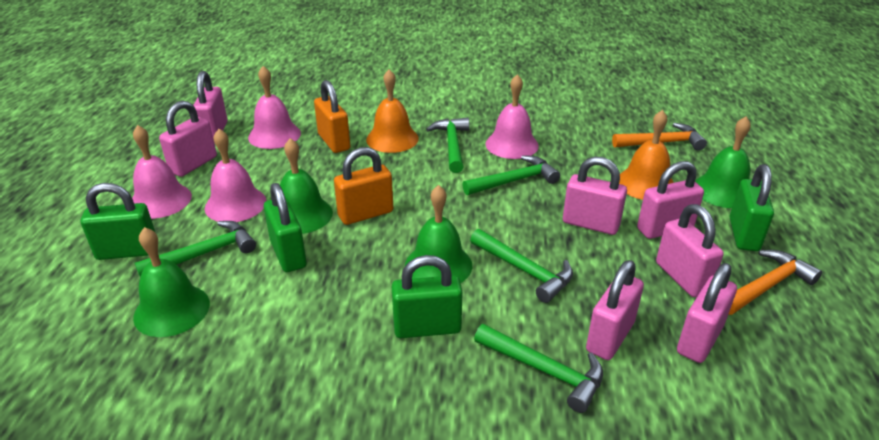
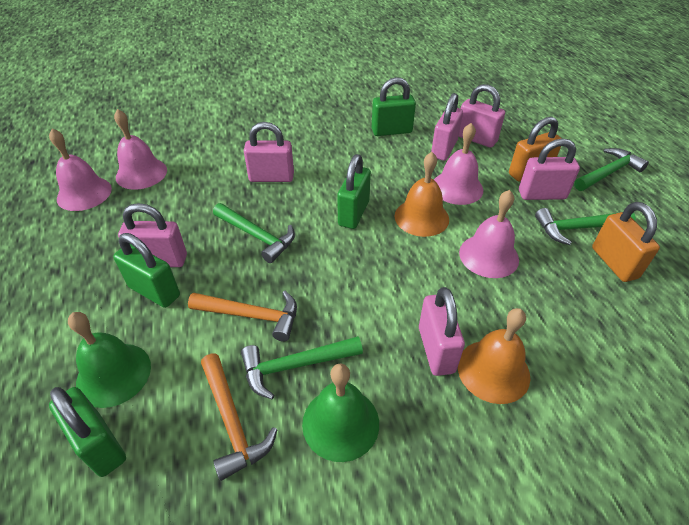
green bell: 4 -> 2
green hammer: 5 -> 4
pink padlock: 7 -> 6

